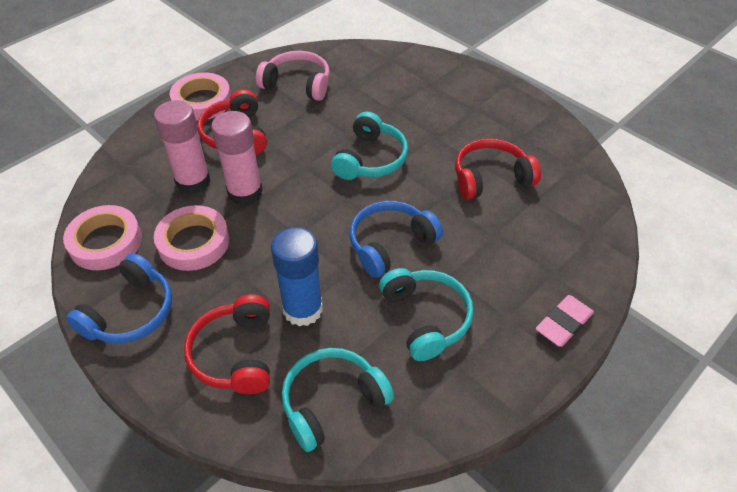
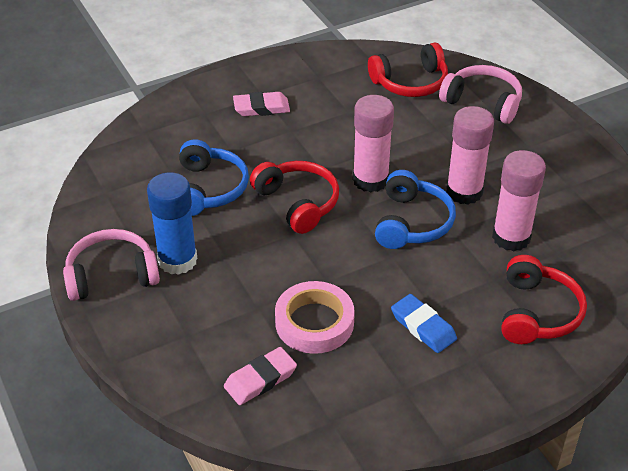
blue eraser: 0 -> 1
pink eraser: 1 -> 2
pink glue stick: 2 -> 3
pink headphones: 1 -> 2
pink tape: 3 -> 1
turquoise headphones: 3 -> 0

